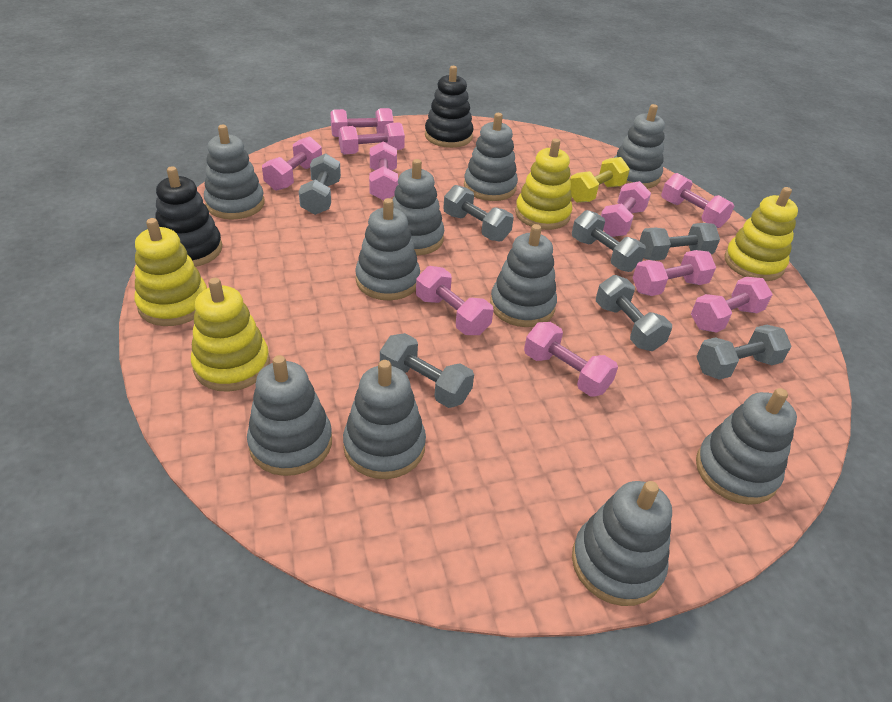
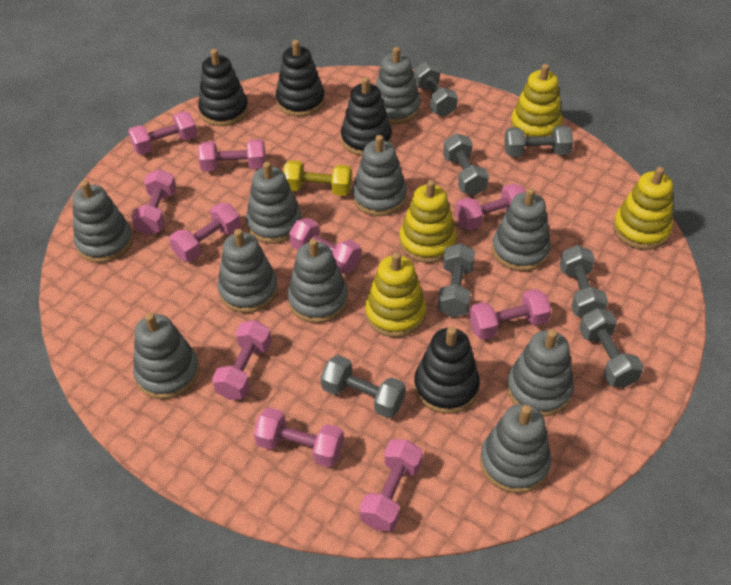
black stacking toy: 2 -> 4

